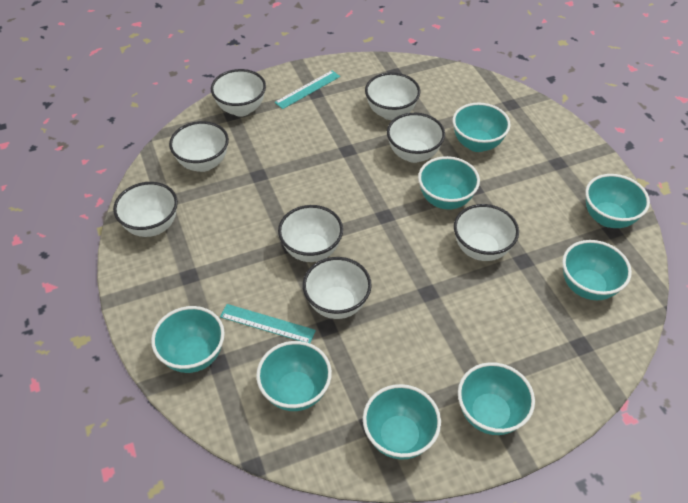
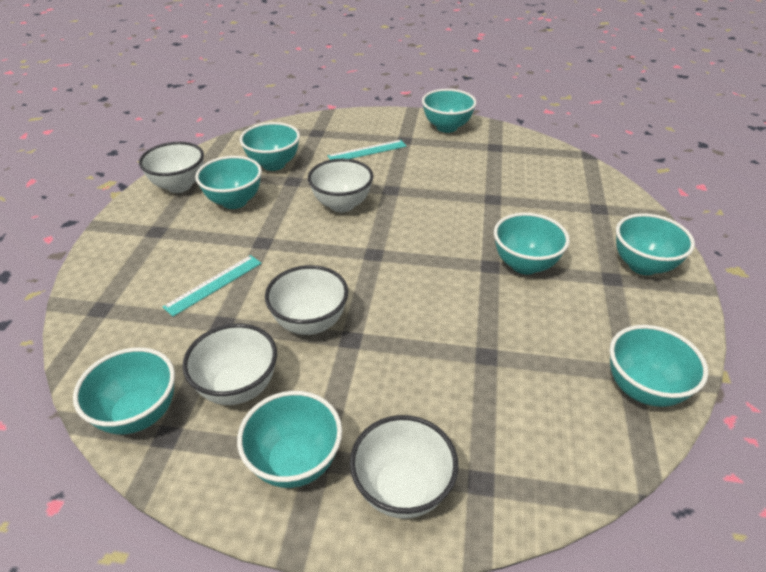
white bowl: 8 -> 5

